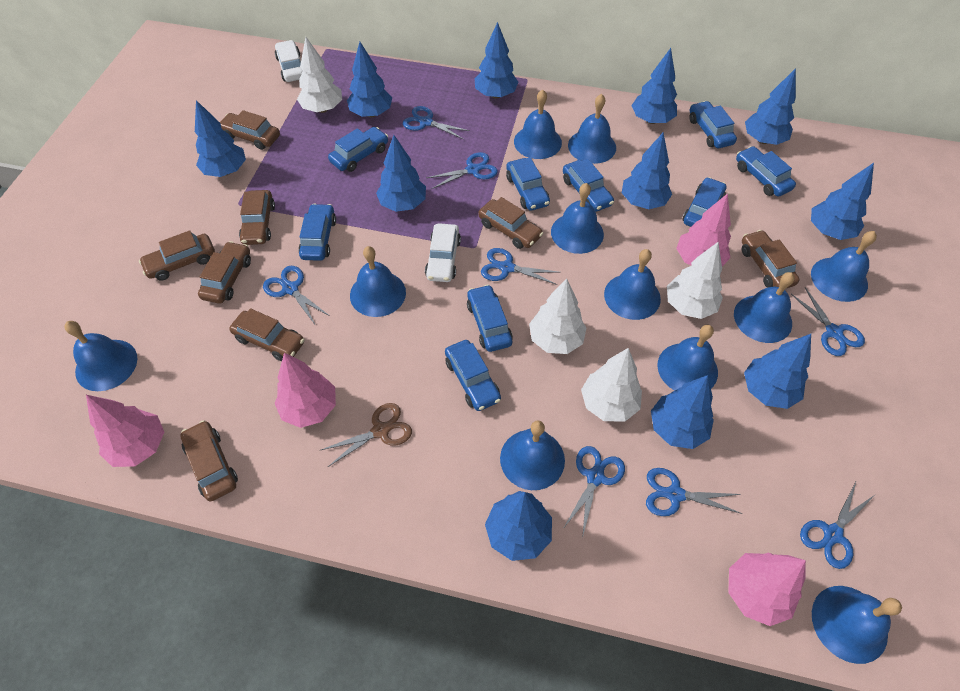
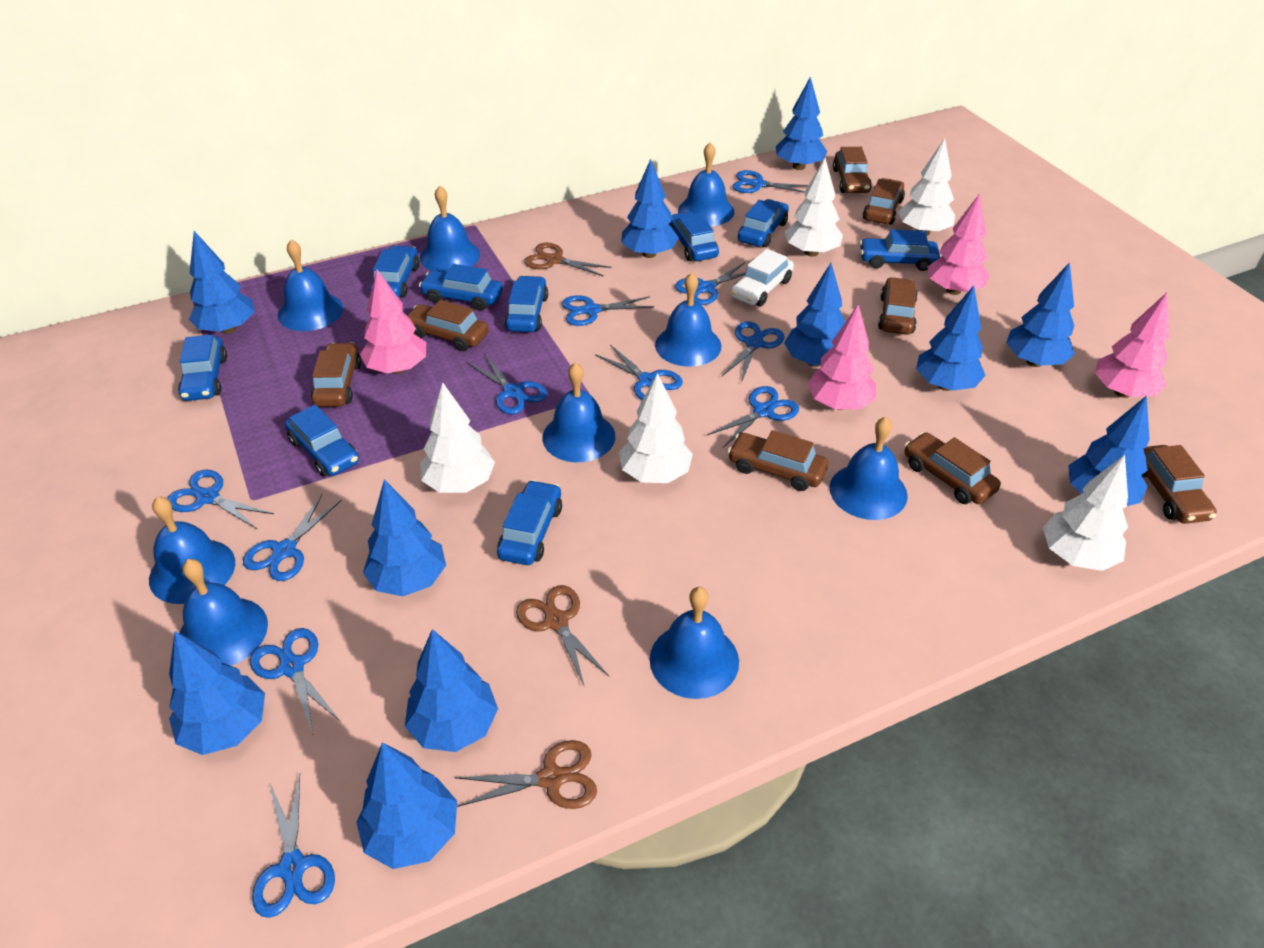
blue bell: 11 -> 9
blue scissors: 8 -> 11
brown scissors: 1 -> 3
white car: 2 -> 1
white tree: 4 -> 5

